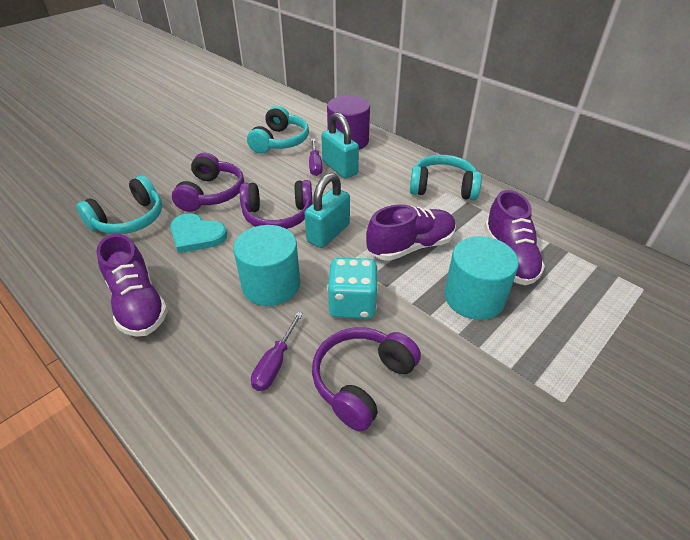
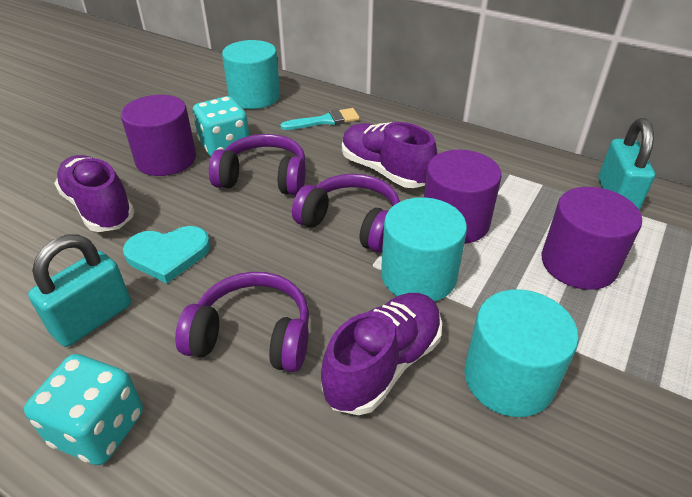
purple cylinder: 1 -> 3
purple screwdriver: 2 -> 0
turquoise brush: 0 -> 1
turquoise cylinder: 2 -> 3
turquoise dice: 1 -> 2
turquoise headphones: 3 -> 0

